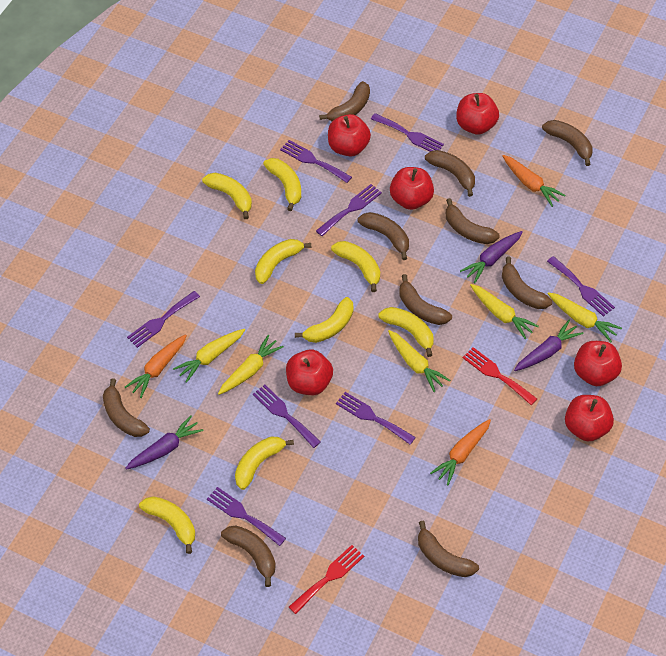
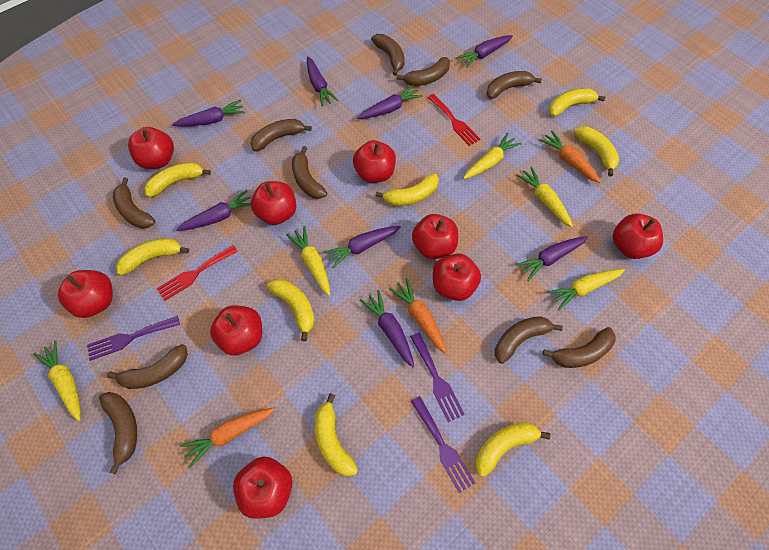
purple carrot: 3 -> 8
purple fork: 8 -> 3
red apple: 6 -> 9

